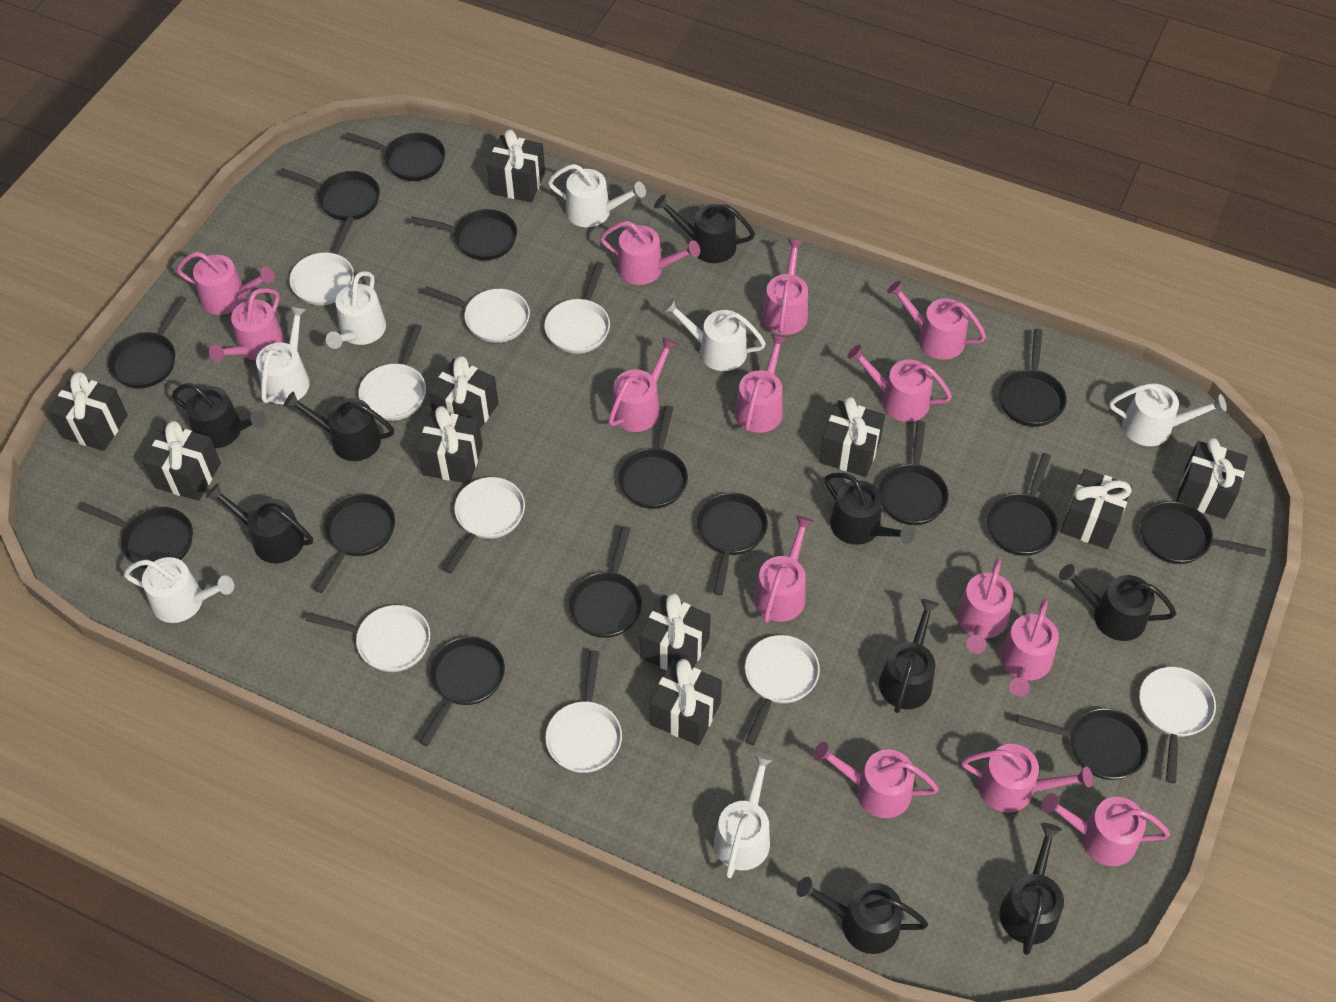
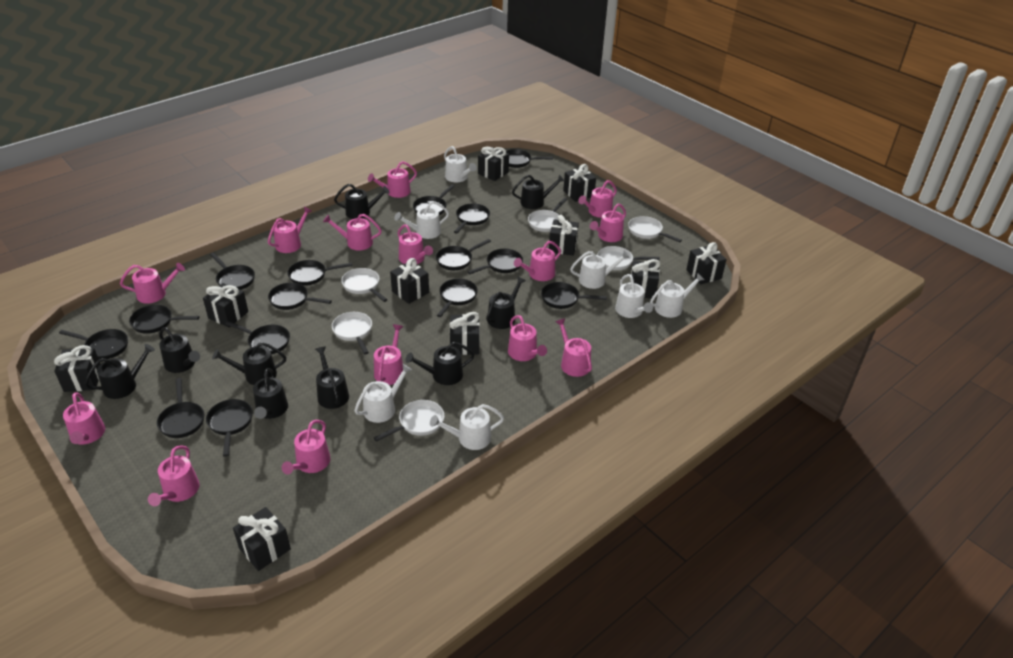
white pan: 9 -> 6

